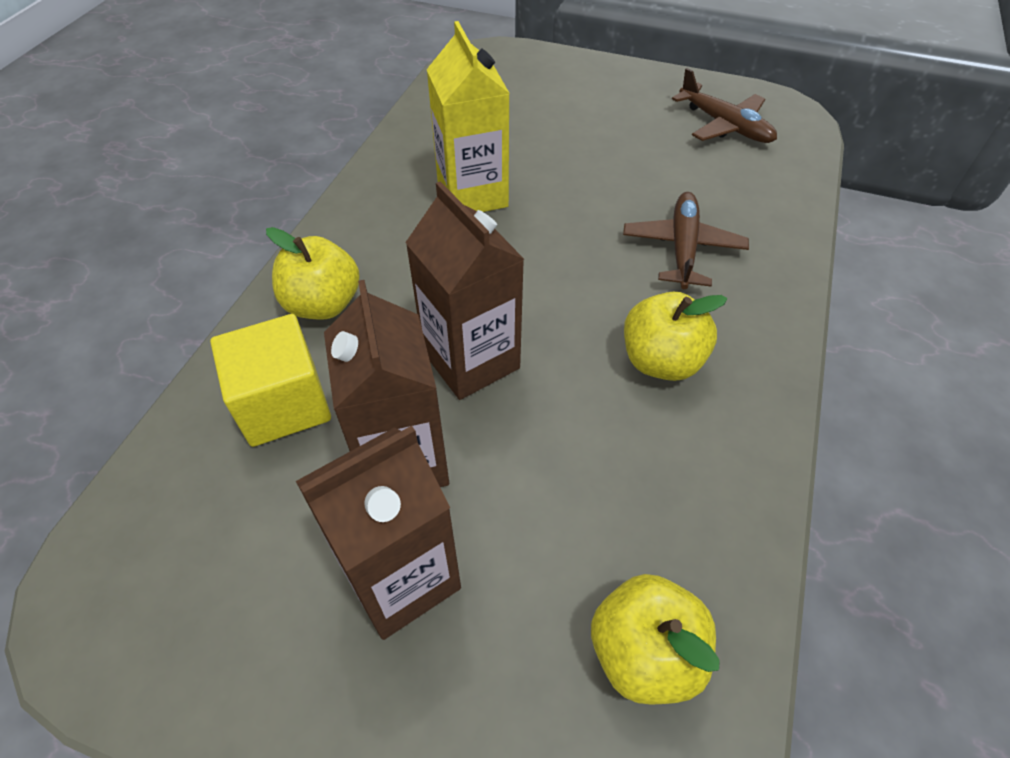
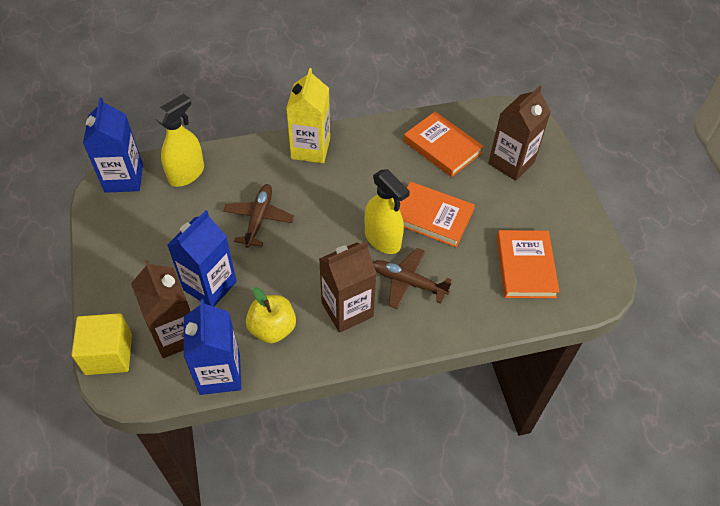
blue carton: 0 -> 3
orange book: 0 -> 3
yellow apple: 3 -> 1
yellow spray bottle: 0 -> 2

